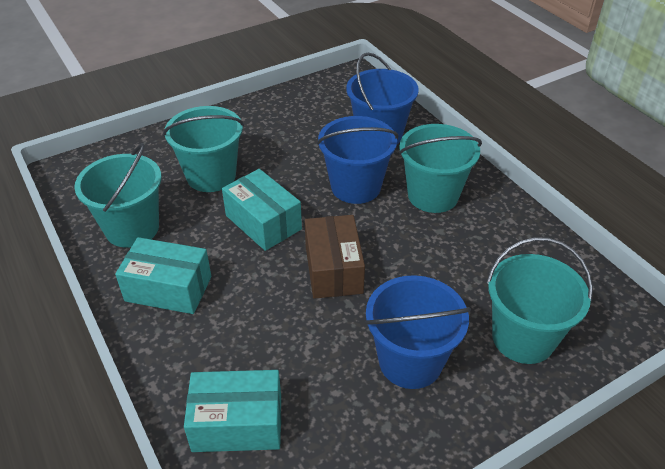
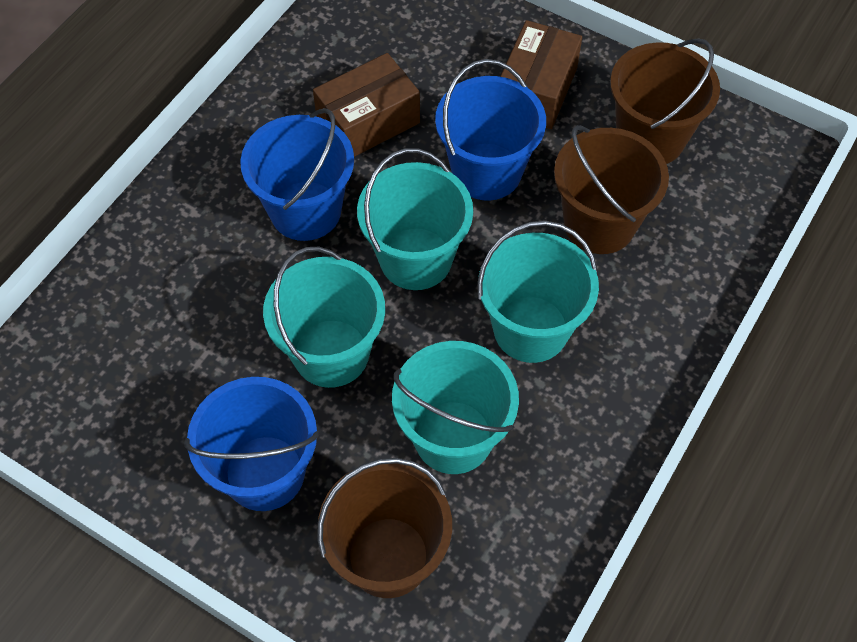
brown box: 1 -> 2
brown bucket: 0 -> 3
turquoise box: 3 -> 0

